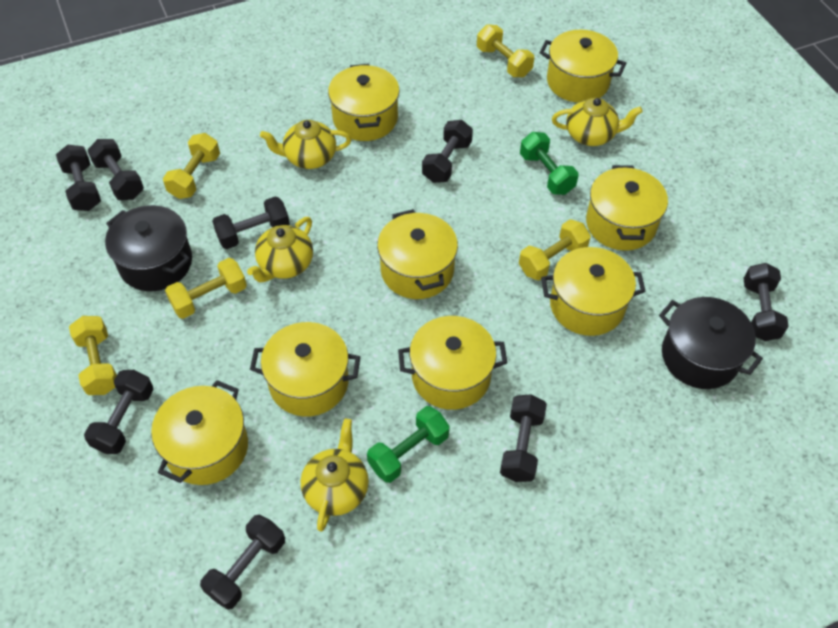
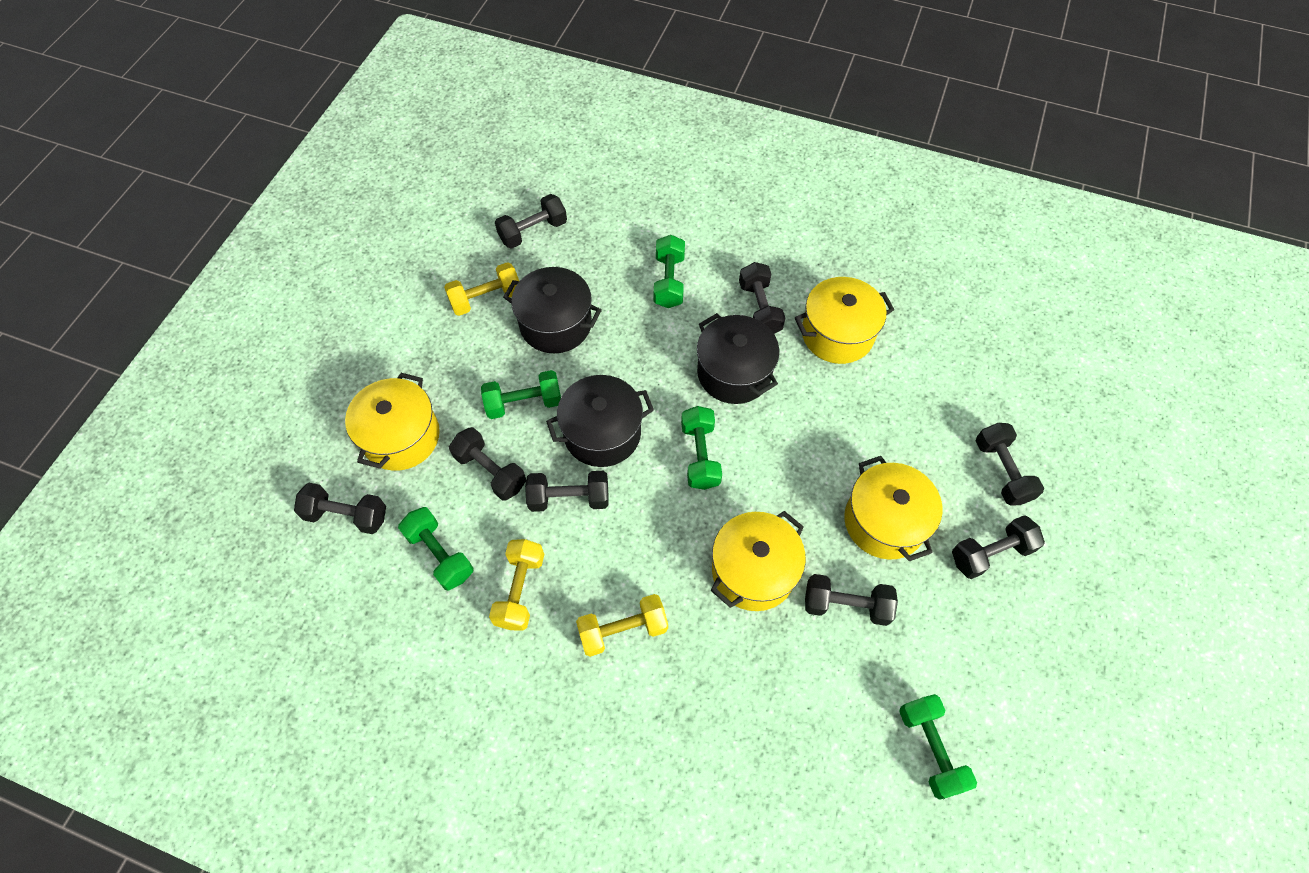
black pot: 2 -> 3
green dumbbell: 2 -> 5
yellow dumbbell: 5 -> 3
yellow pot: 8 -> 4
yellow teapot: 4 -> 0

